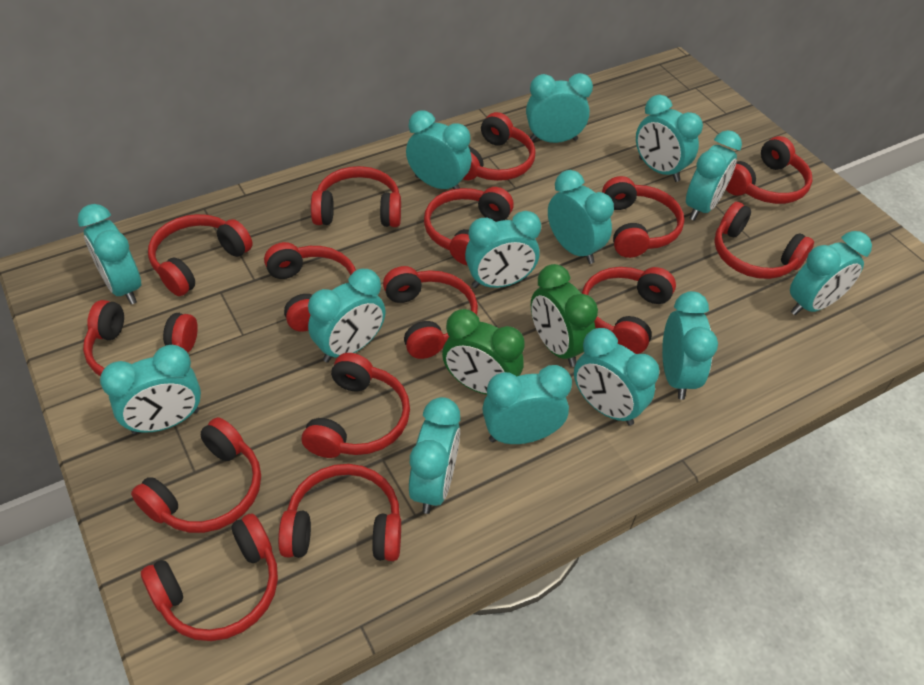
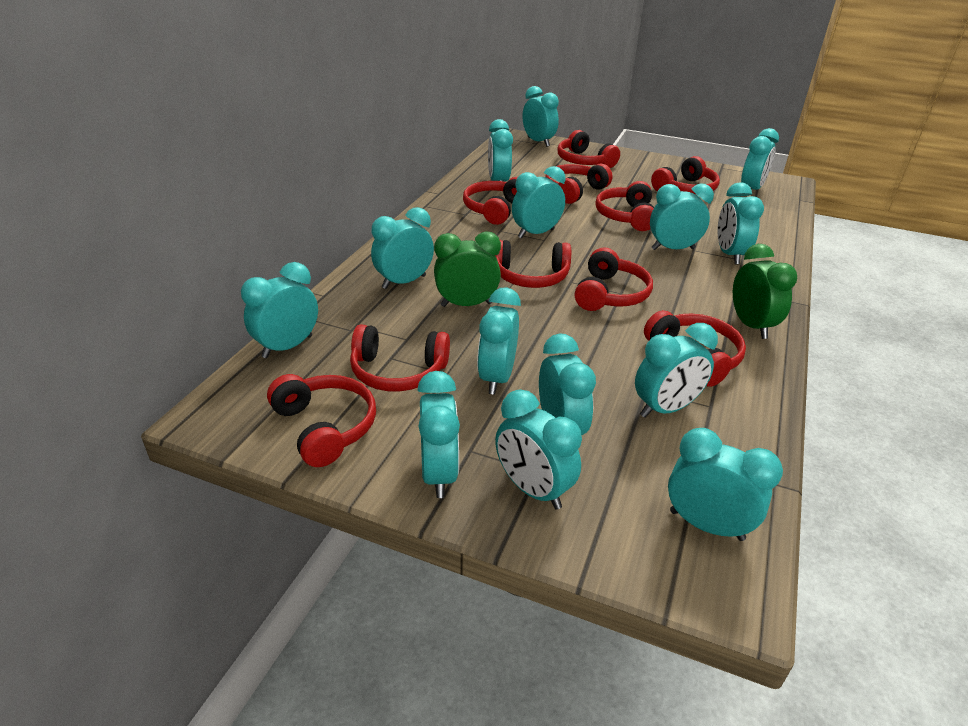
red headphones: 15 -> 10

